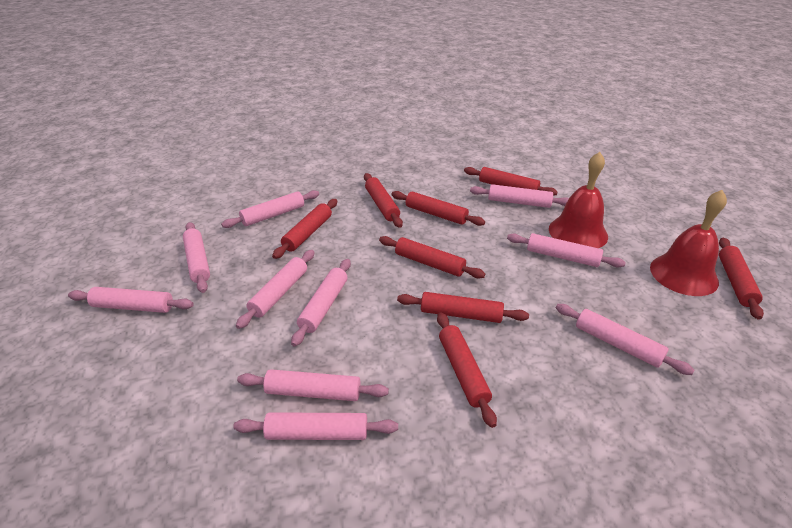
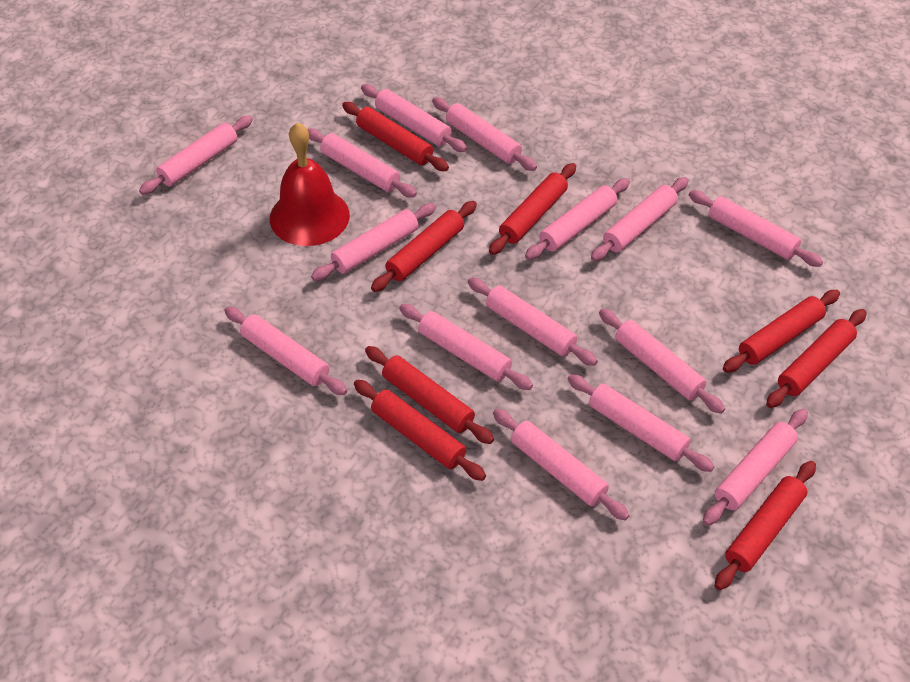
pink rolling pin: 10 -> 15
red bell: 2 -> 1

